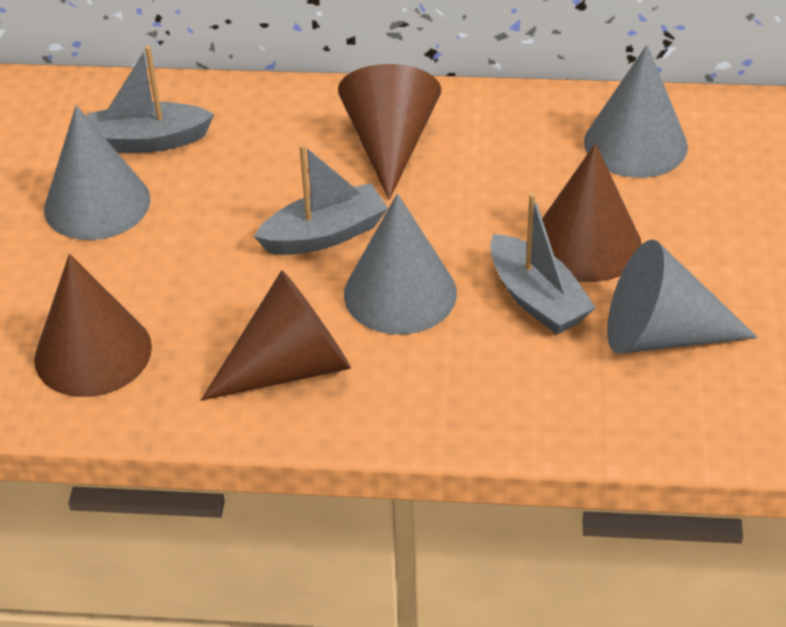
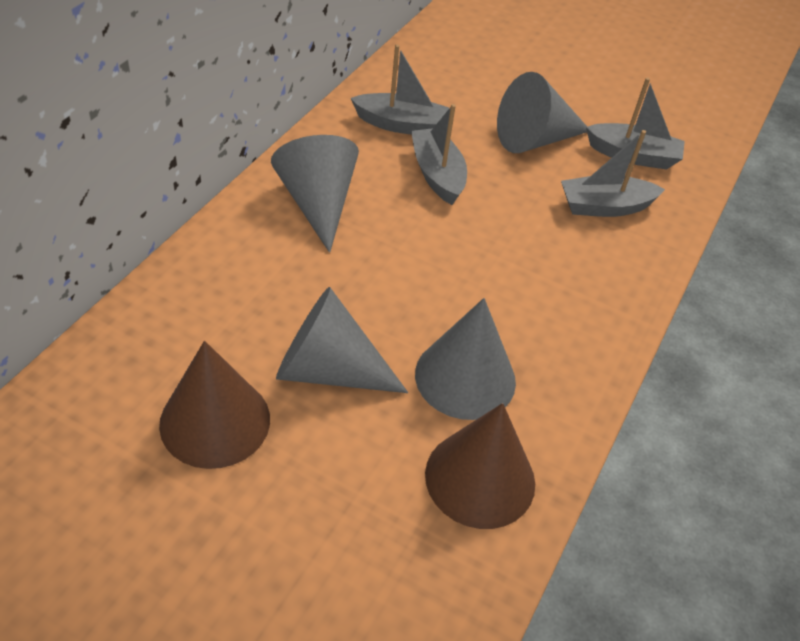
brown cone: 4 -> 2
grey boat: 3 -> 4

